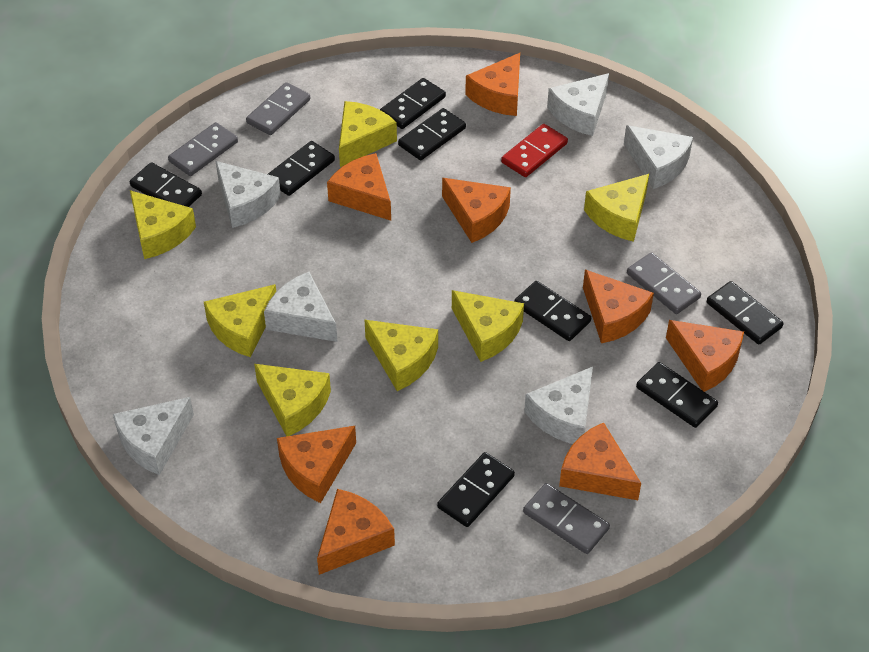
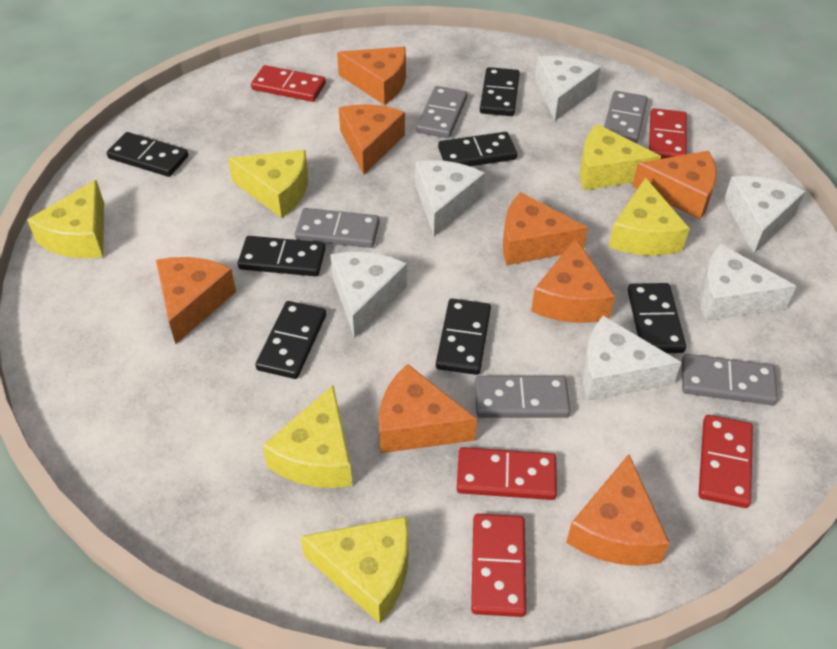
black domino: 8 -> 7
grey domino: 4 -> 5
red domino: 1 -> 5
yellow cheese: 7 -> 6

